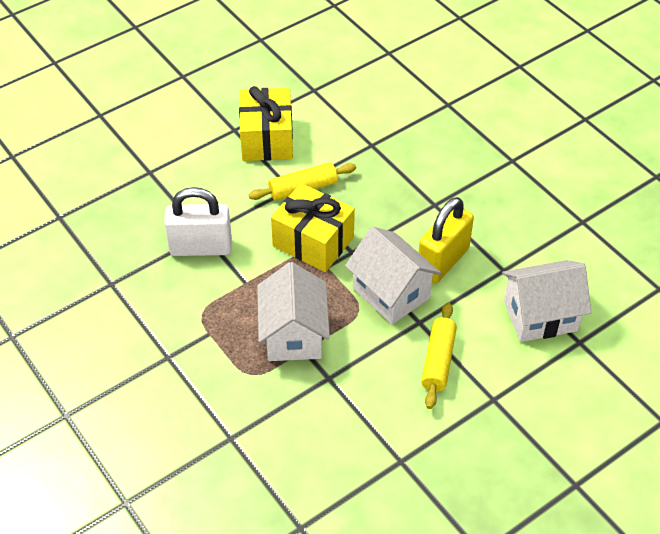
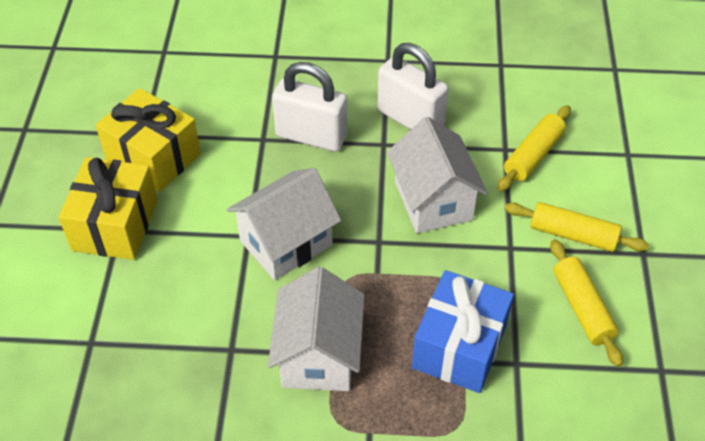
blue gift: 0 -> 1
white padlock: 1 -> 2
yellow padlock: 1 -> 0
yellow rolling pin: 2 -> 3

